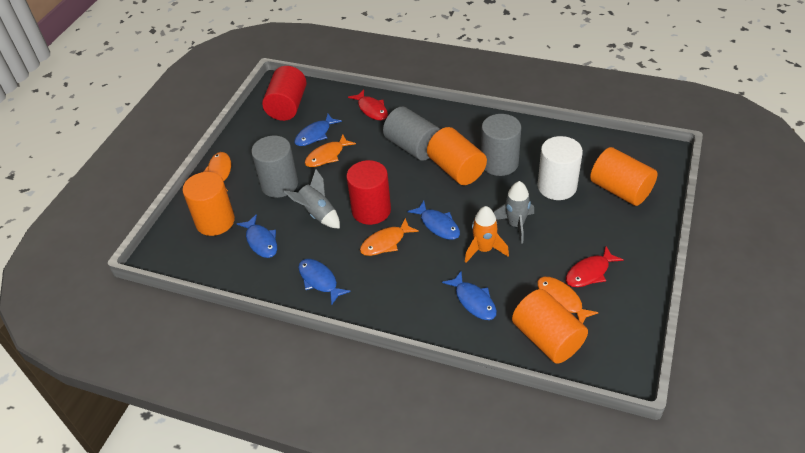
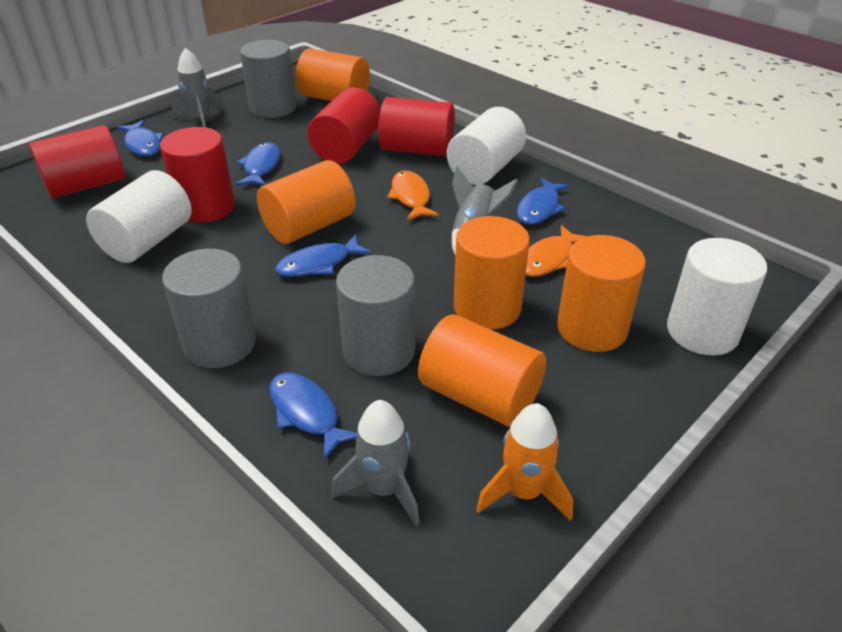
grey rocket: 2 -> 3
orange cylinder: 4 -> 5
orange fish: 4 -> 2
red cylinder: 2 -> 4
red fish: 2 -> 0
white cylinder: 1 -> 3

